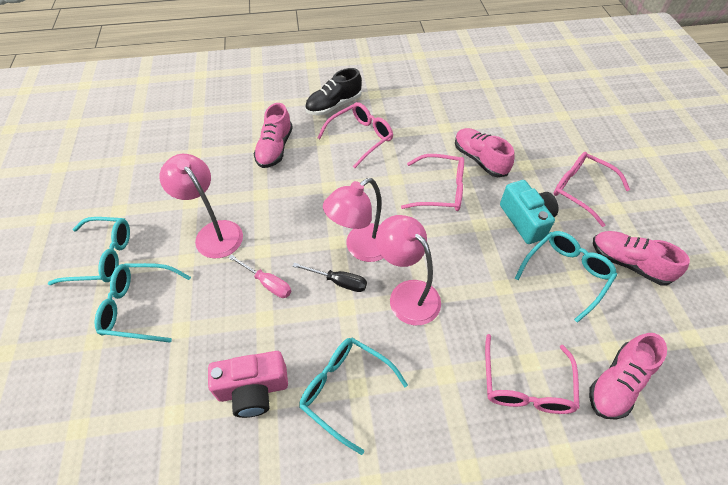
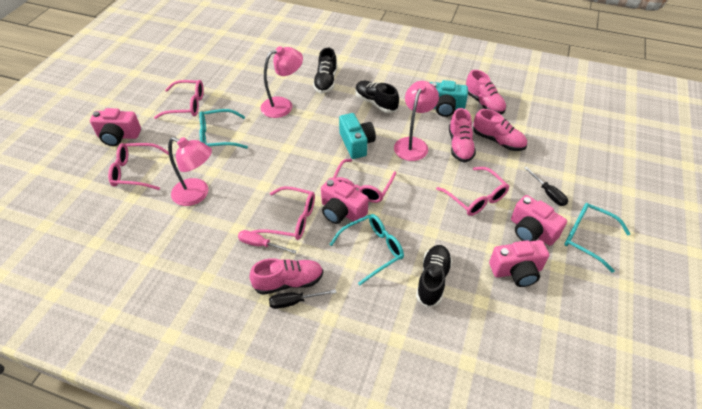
black screwdriver: 1 -> 2
black shoe: 1 -> 3
pink camera: 1 -> 4
pink glasses: 4 -> 5
turquoise camera: 1 -> 2
turquoise glasses: 4 -> 3

